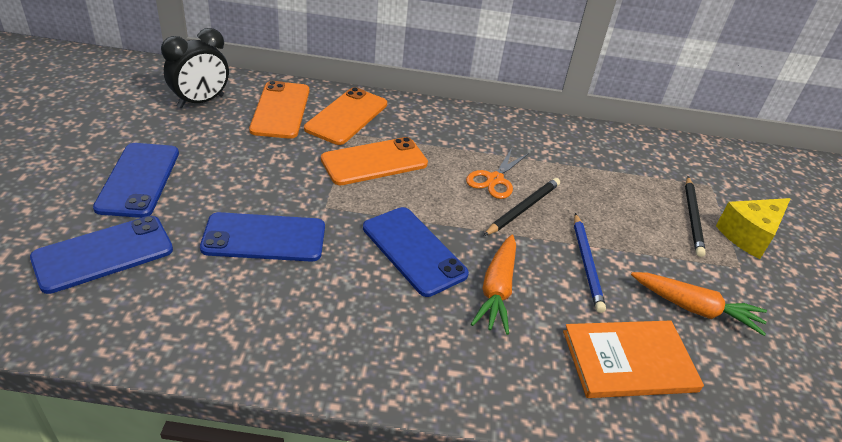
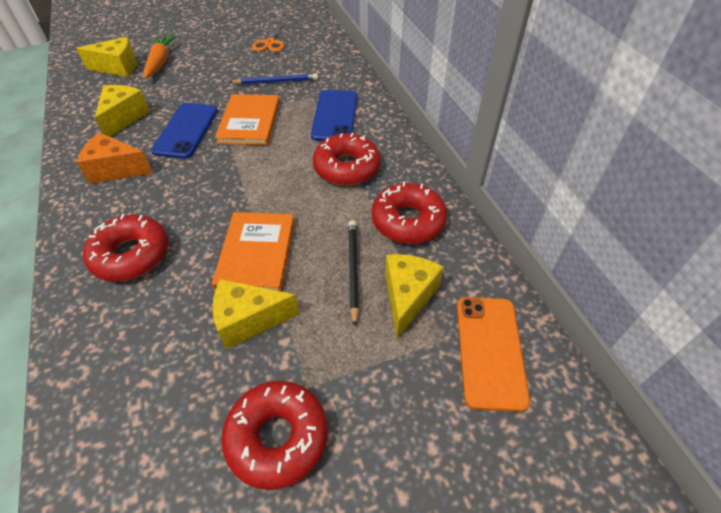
black clock: 1 -> 0
black pencil: 2 -> 1
blue phone: 4 -> 2
orange book: 1 -> 2
orange carrot: 2 -> 1
orange cheese: 0 -> 1
orange phone: 3 -> 1
red donut: 0 -> 4
yellow cheese: 1 -> 4

